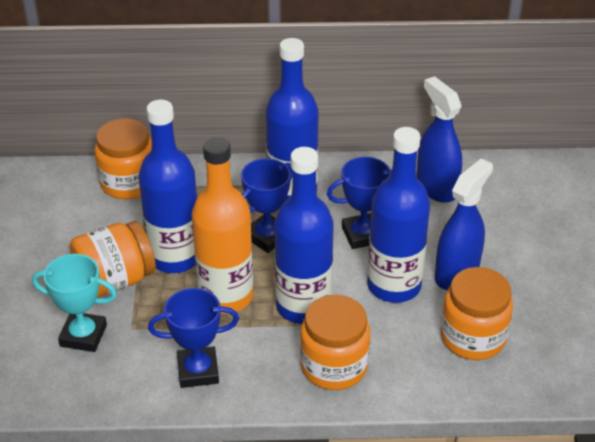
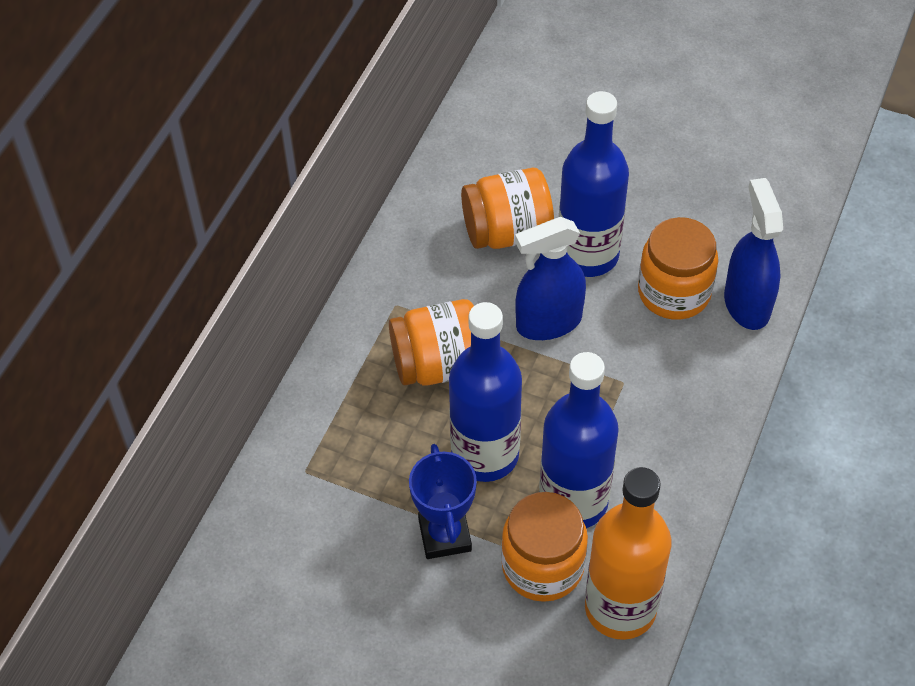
blue bottle: 4 -> 3
blue trophy: 3 -> 1
turquoise trophy: 1 -> 0

